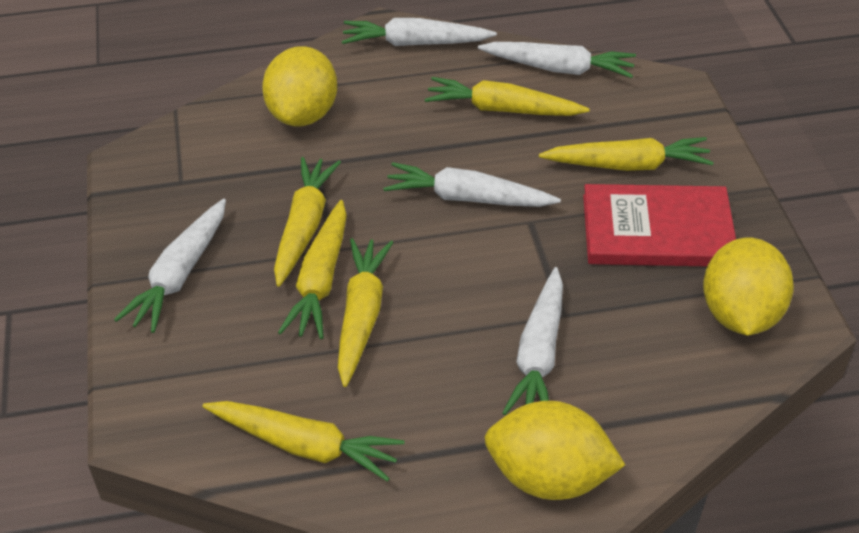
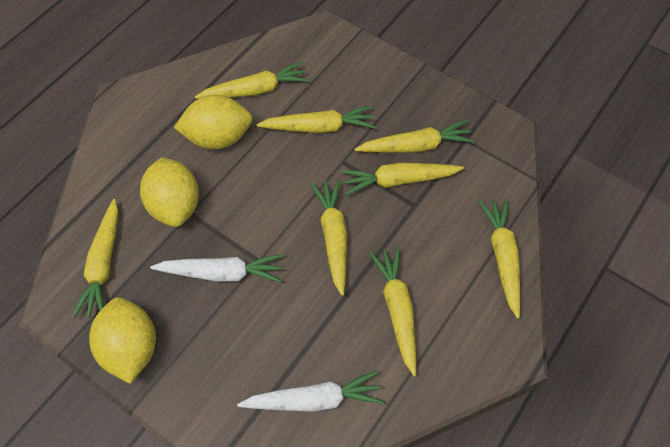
red book: 1 -> 0
white carrot: 5 -> 2
yellow carrot: 6 -> 8

